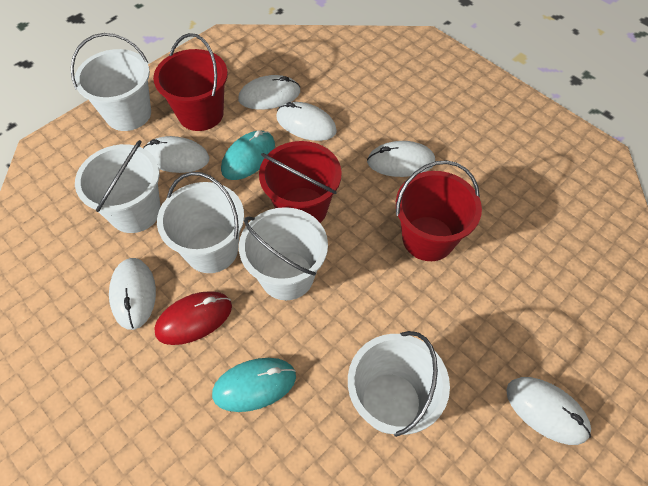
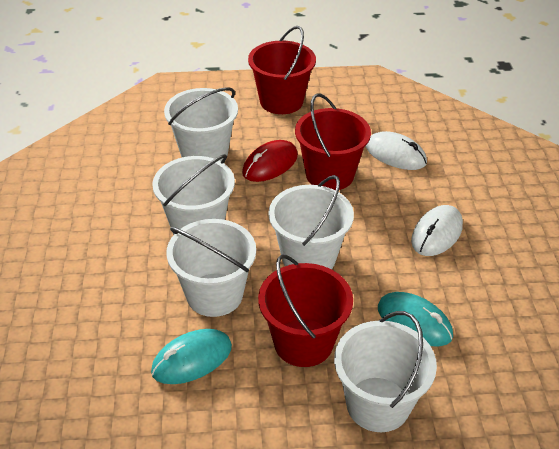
white mouse: 6 -> 2

